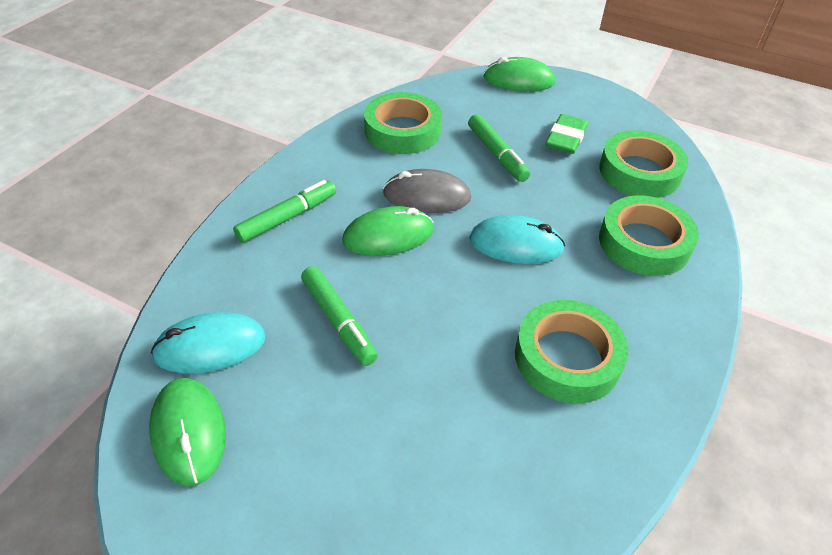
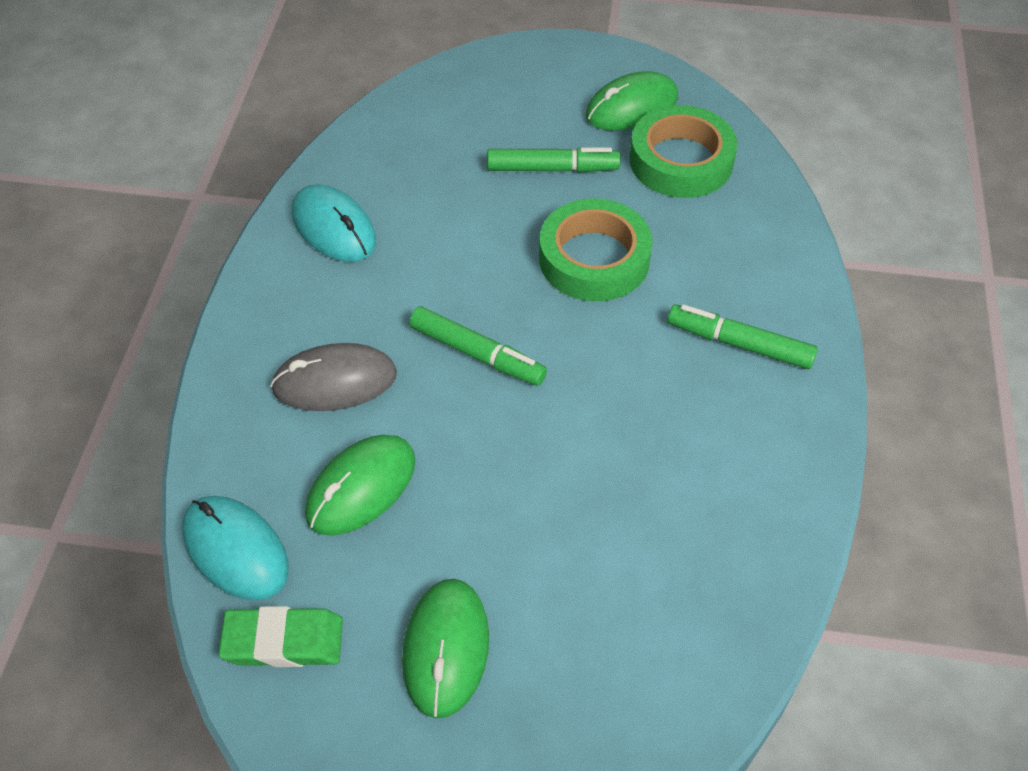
green tape: 4 -> 2

